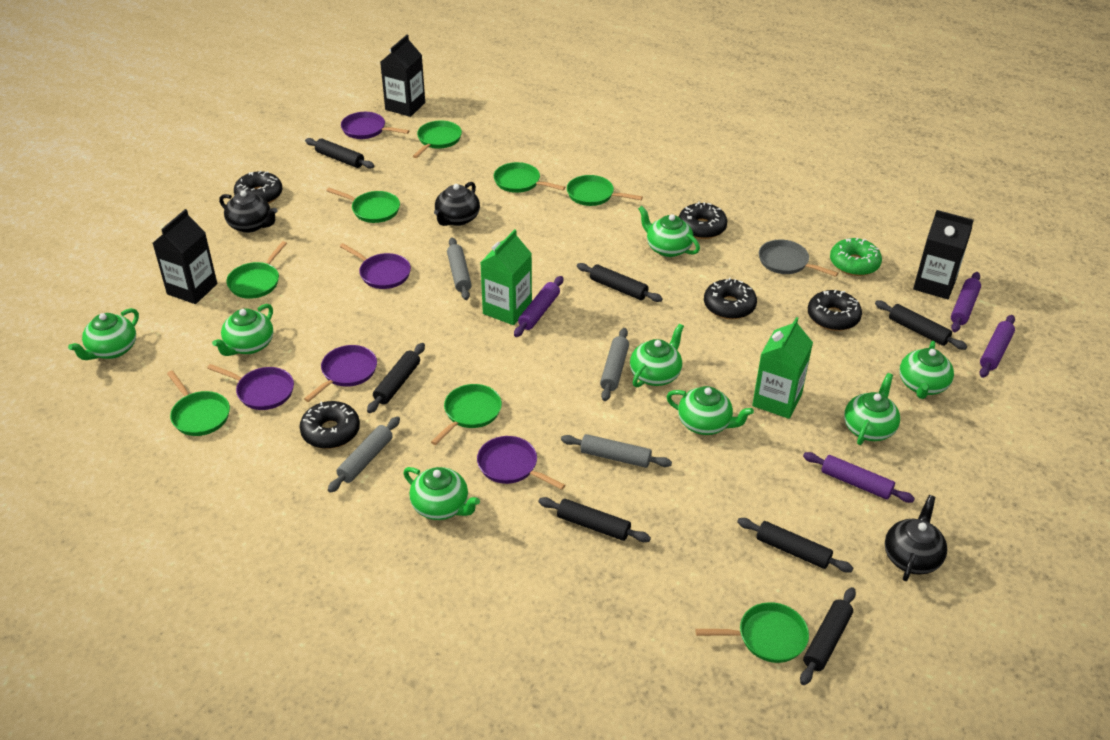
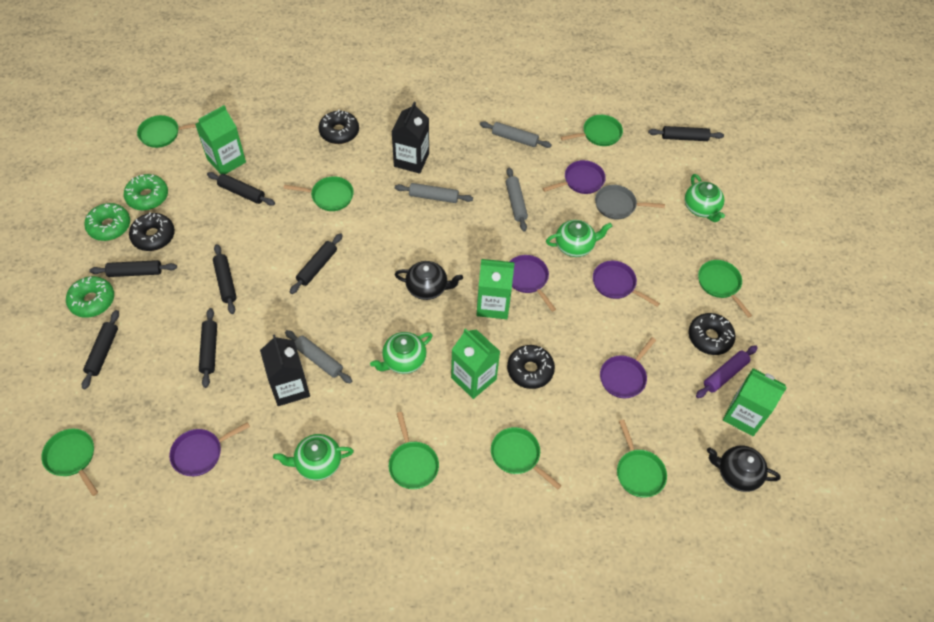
black carton: 3 -> 2
black donut: 5 -> 4
black teapot: 3 -> 2
green carton: 2 -> 4
green donut: 1 -> 3
green teapot: 8 -> 4
purple rolling pin: 4 -> 1

